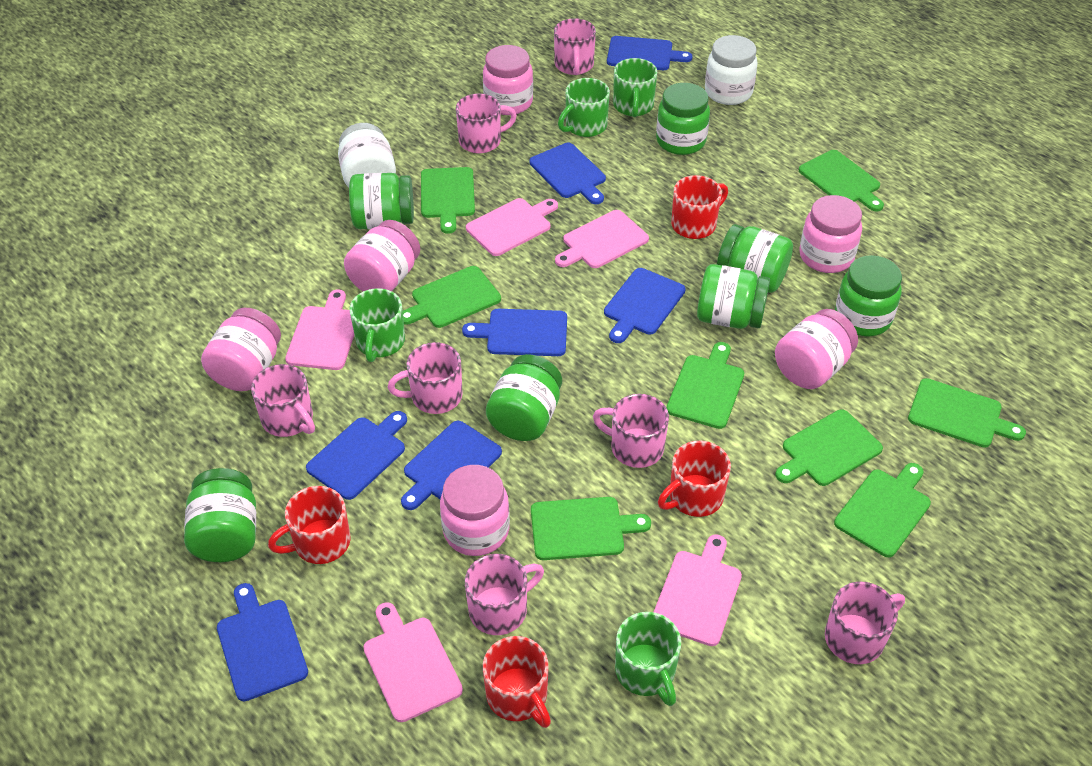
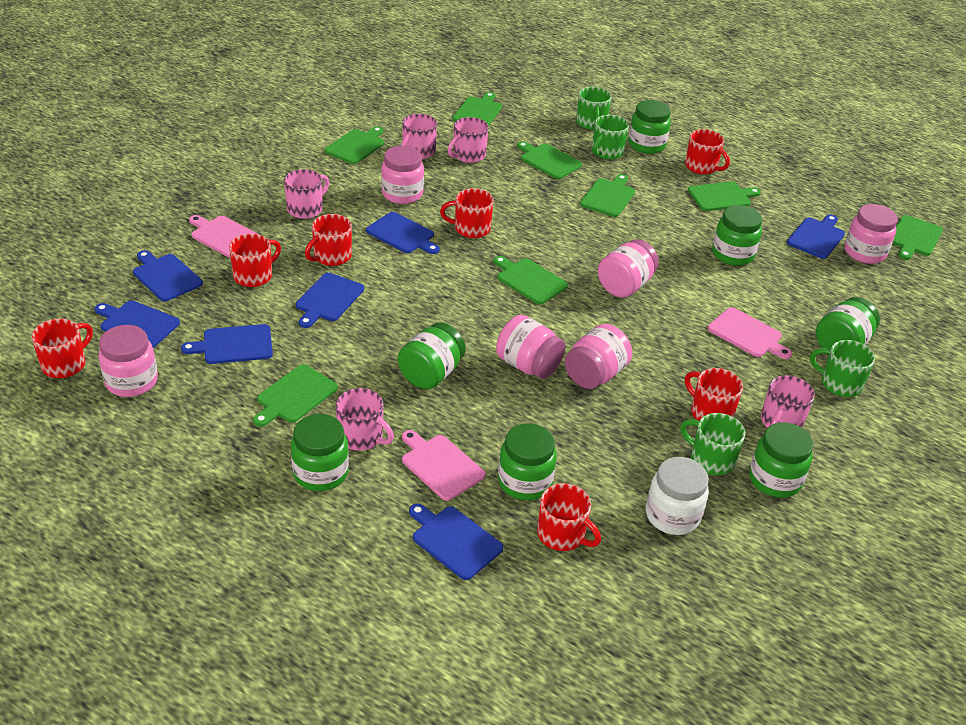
pink cutting board: 5 -> 3
pink mug: 7 -> 5
red mug: 4 -> 7
white jar: 2 -> 1

